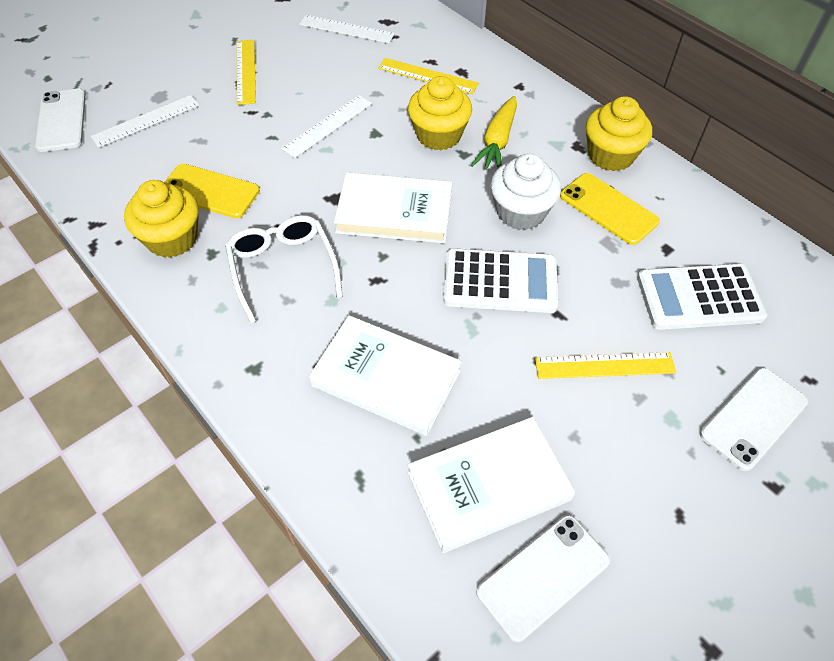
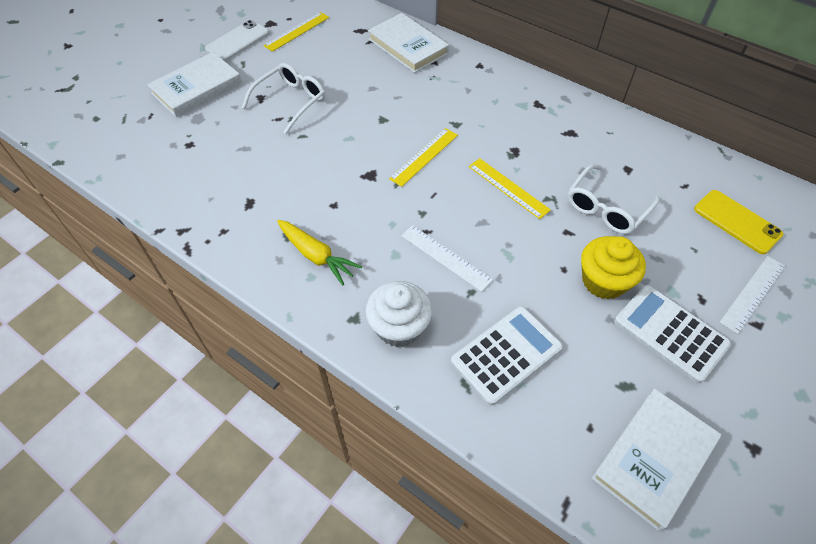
white glasses: 1 -> 2
white phone: 3 -> 1
white ruler: 3 -> 2
yellow cupcake: 3 -> 1
yellow phone: 2 -> 1

